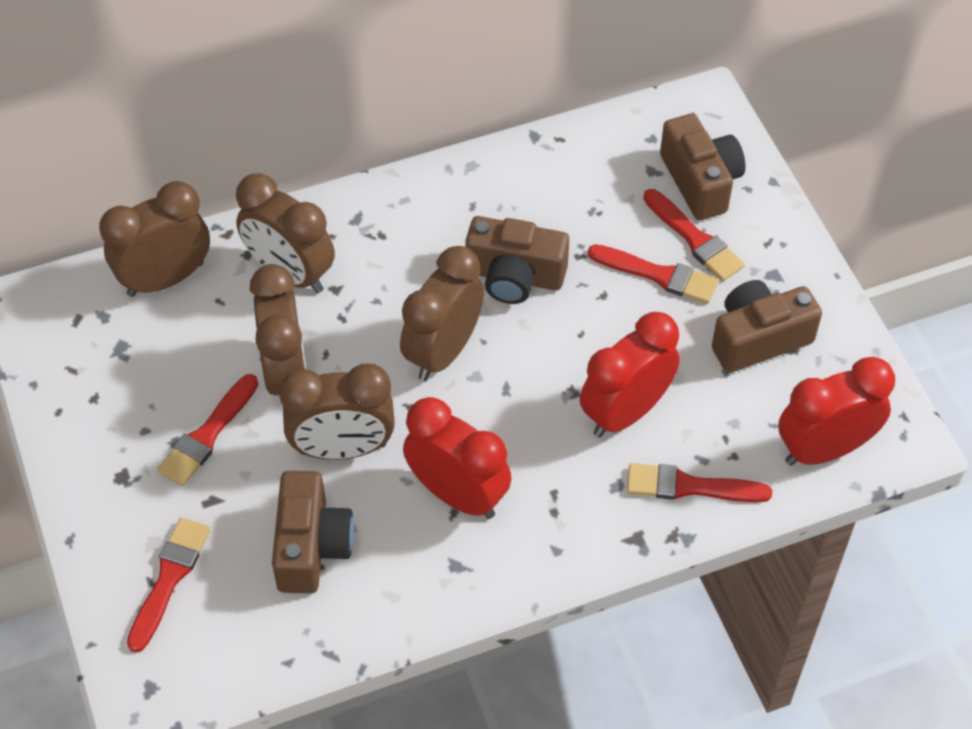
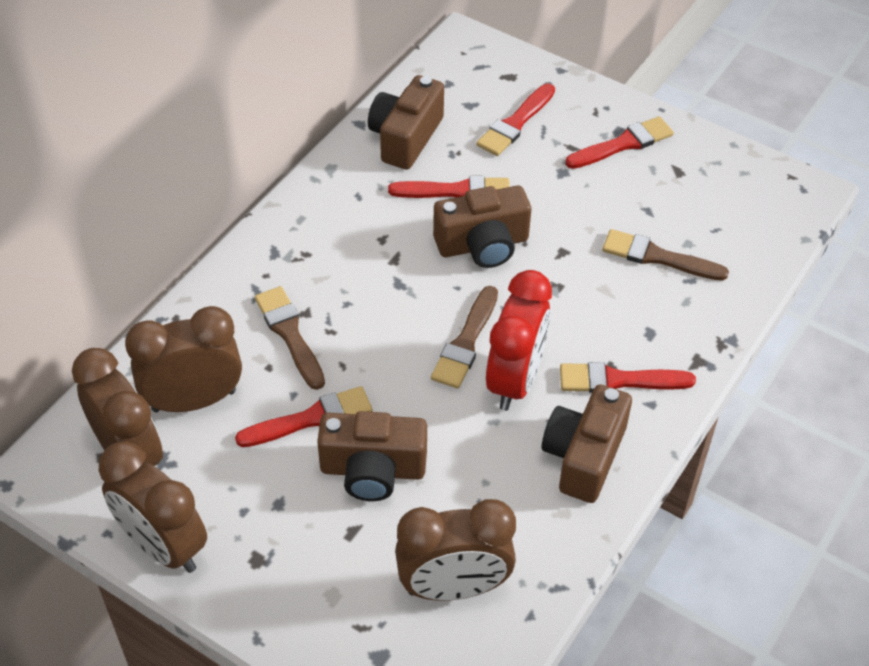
brown brush: 0 -> 3
brown clock: 5 -> 4
red clock: 3 -> 1

